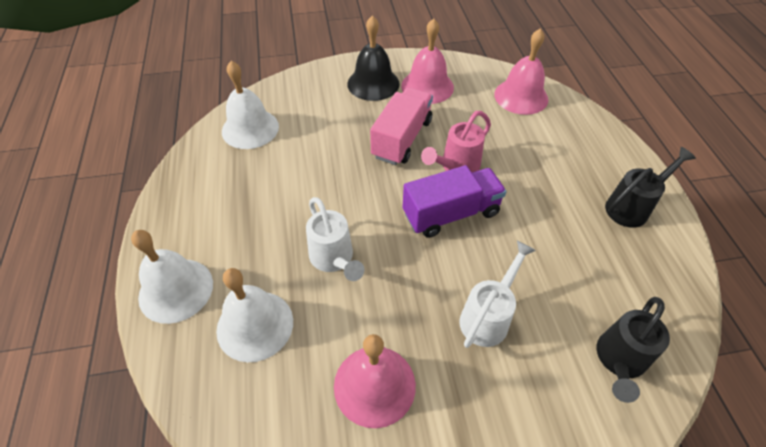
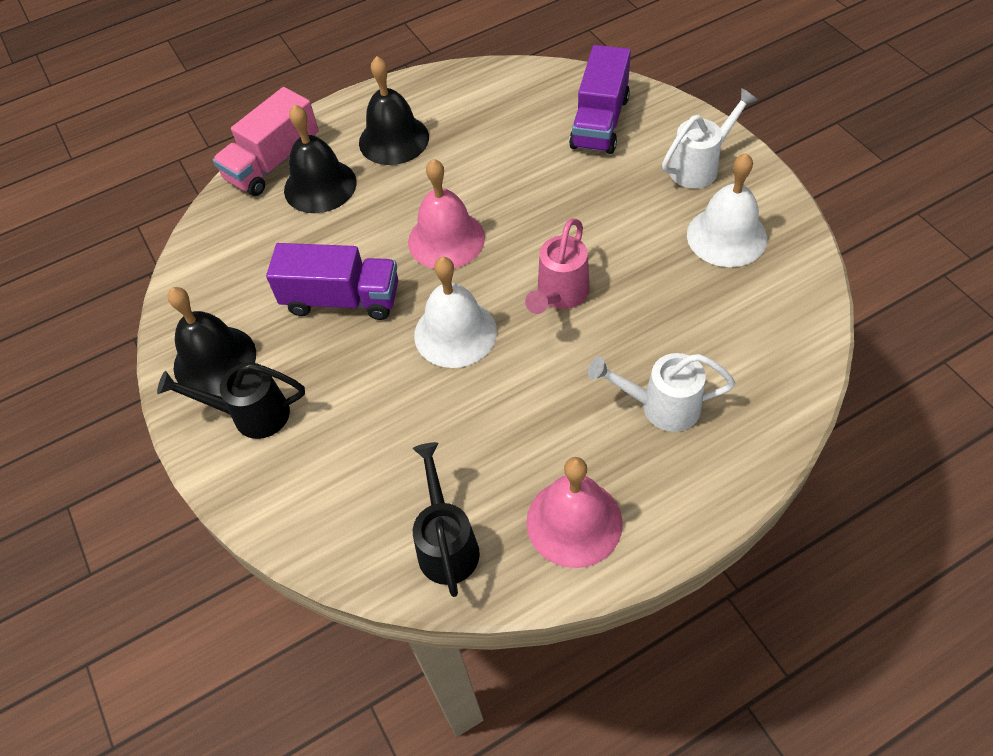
black bell: 1 -> 3
pink bell: 3 -> 2
purple truck: 1 -> 2
white bell: 3 -> 2

